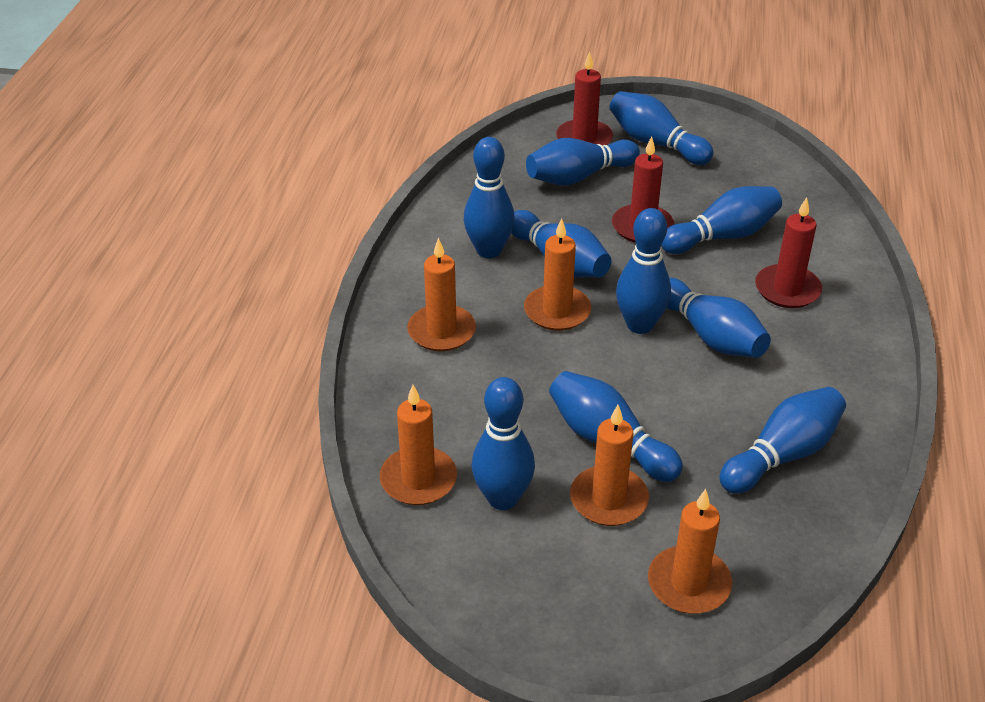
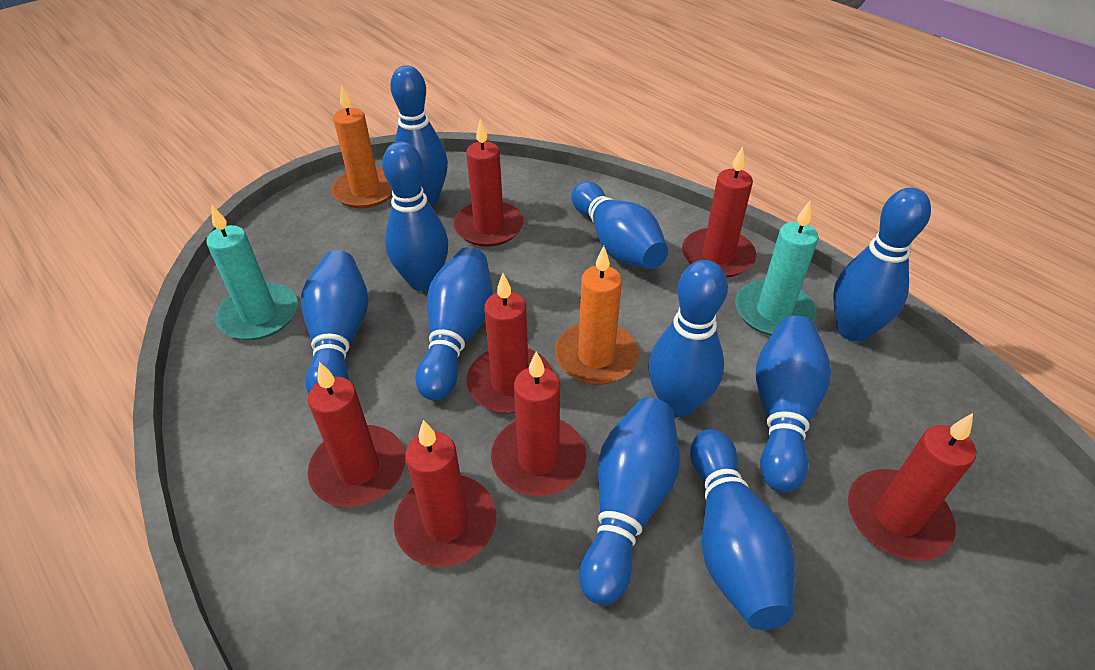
orange candle: 5 -> 2
red candle: 3 -> 7
turquoise candle: 0 -> 2

